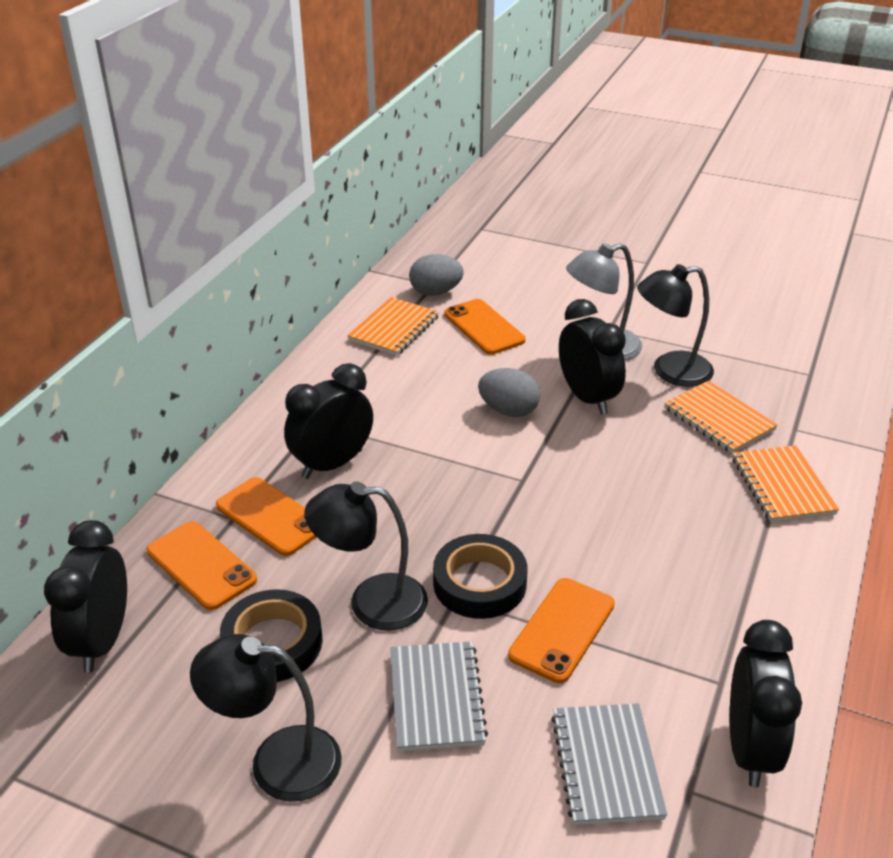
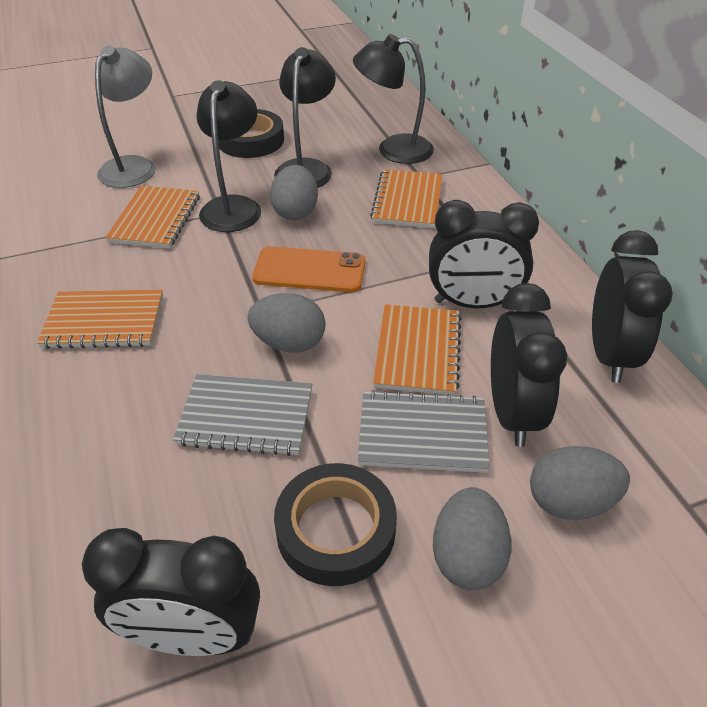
grey egg: 2 -> 4
orange notebook: 3 -> 4
orange phone: 4 -> 1

